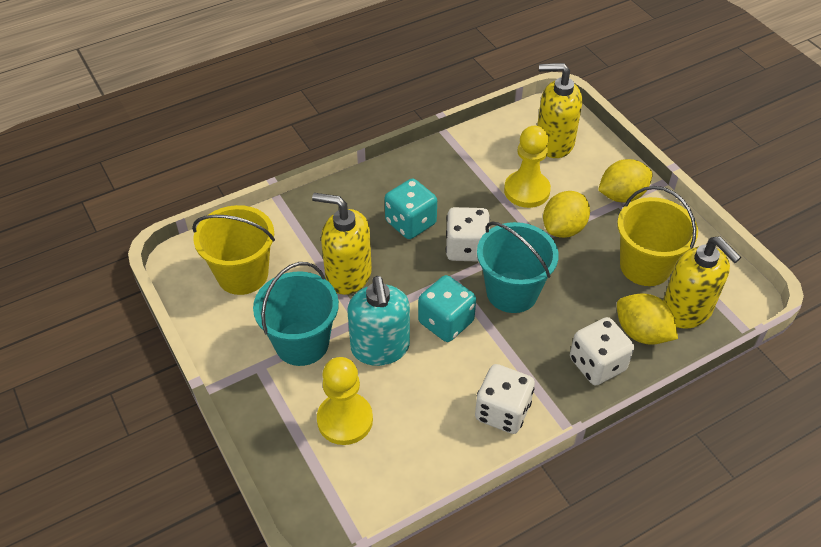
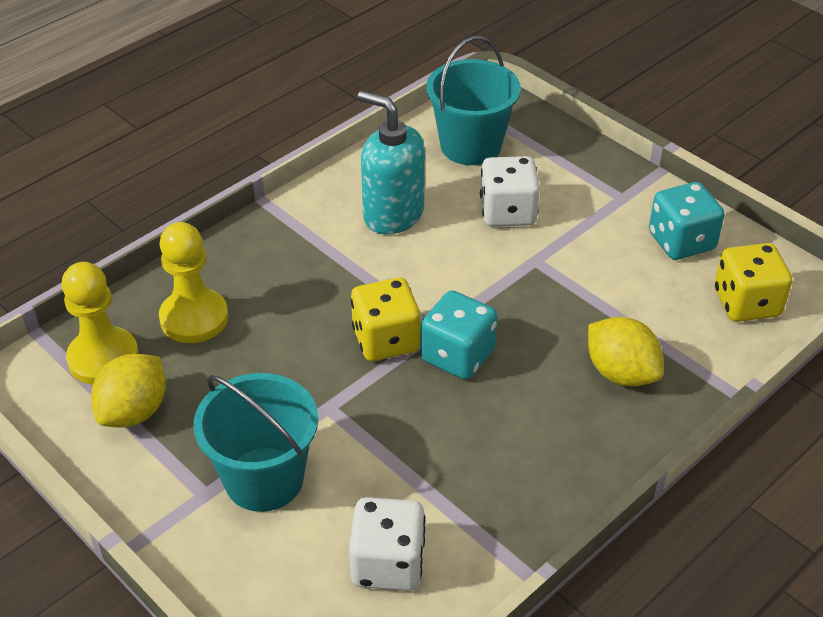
white dice: 3 -> 2
yellow bucket: 2 -> 0
yellow dice: 0 -> 2
yellow lemon: 3 -> 2
yellow soap dispenser: 3 -> 0

